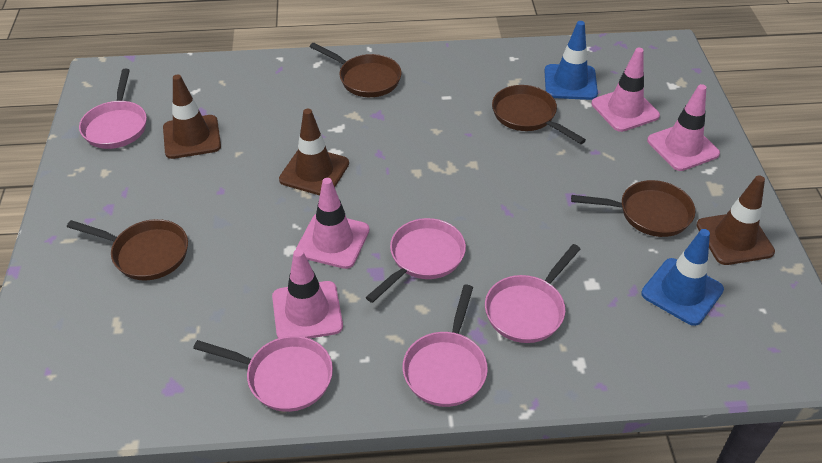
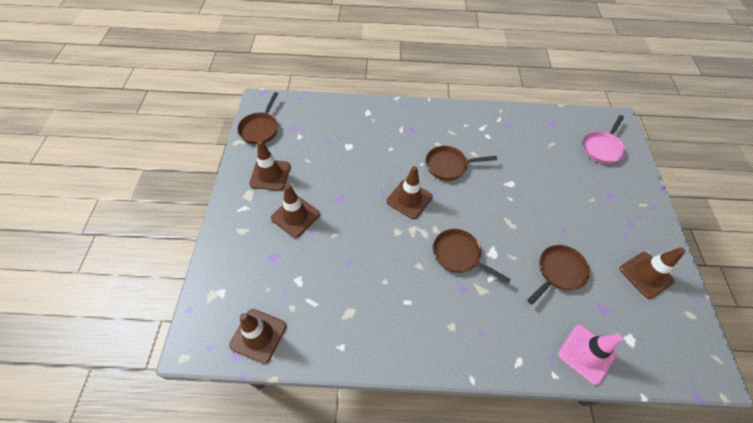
blue traffic cone: 2 -> 0
brown traffic cone: 3 -> 5
pink pan: 5 -> 1
pink traffic cone: 4 -> 1

